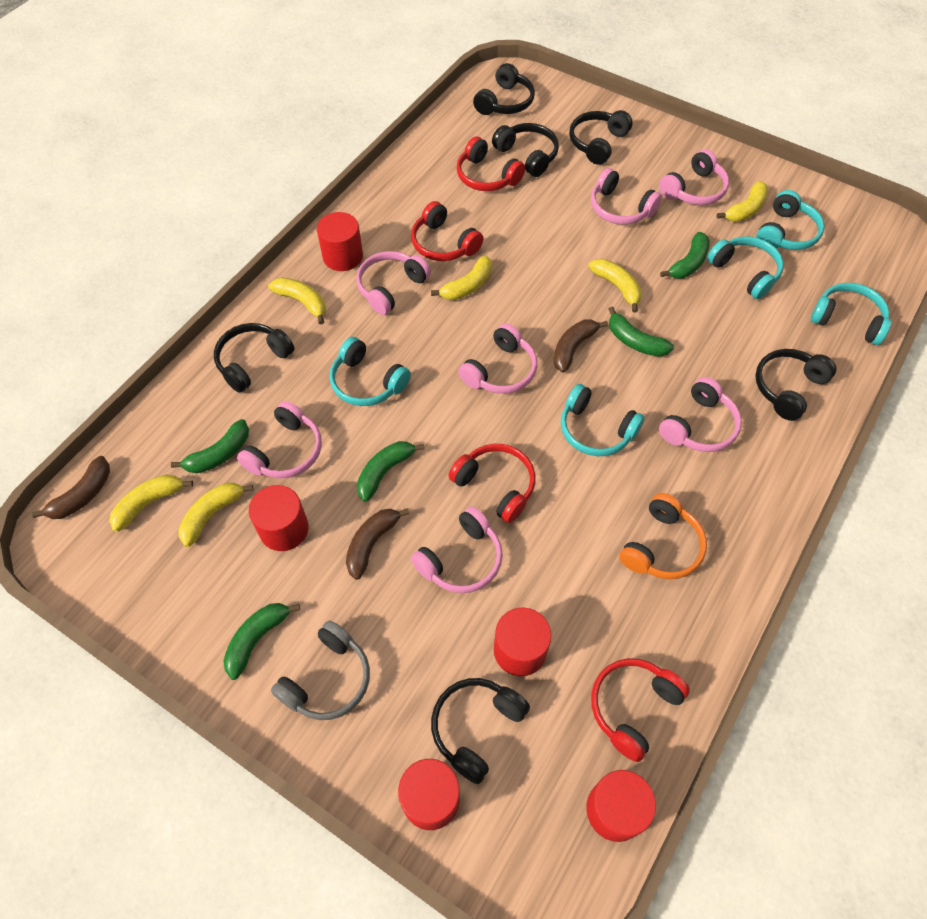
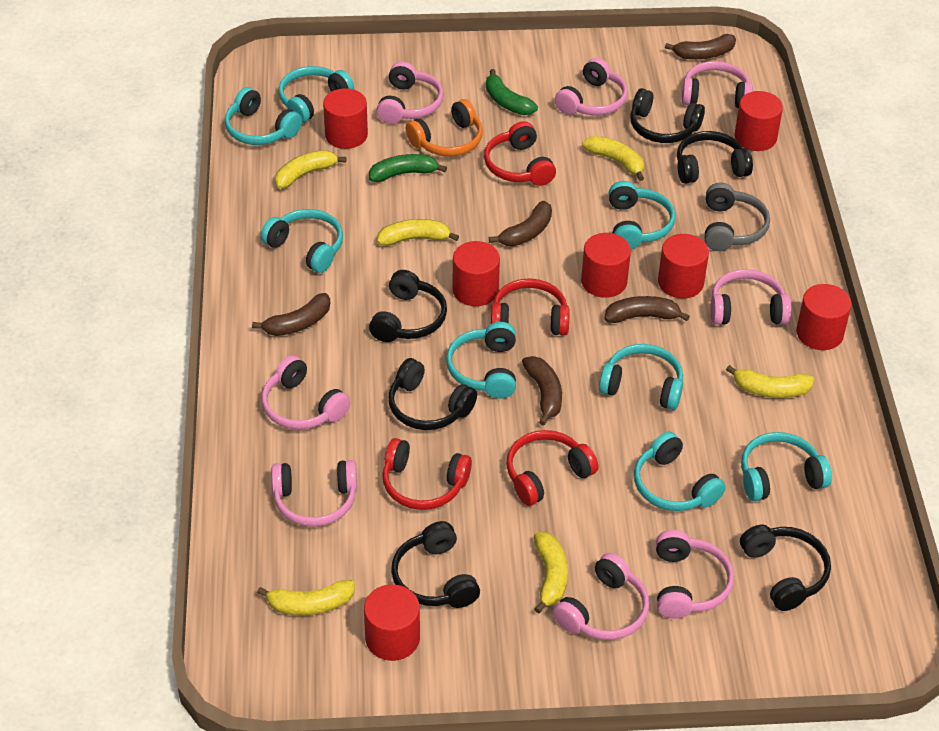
brown banana: 3 -> 5
green banana: 5 -> 2
pink headphones: 7 -> 8
red cylinder: 5 -> 7
turquoise headphones: 5 -> 8

